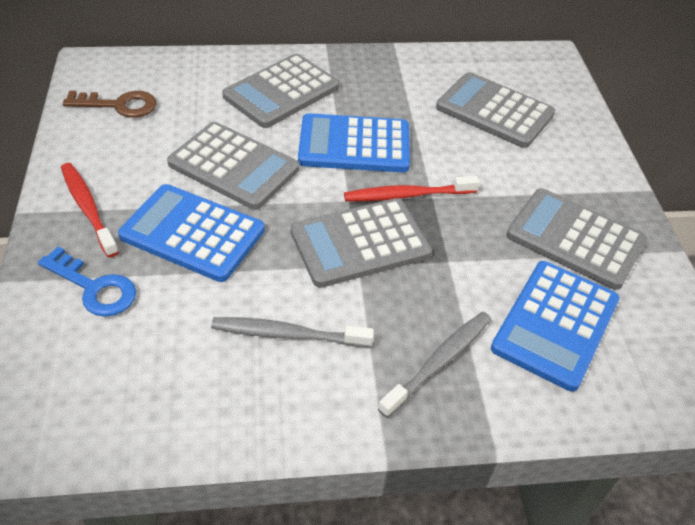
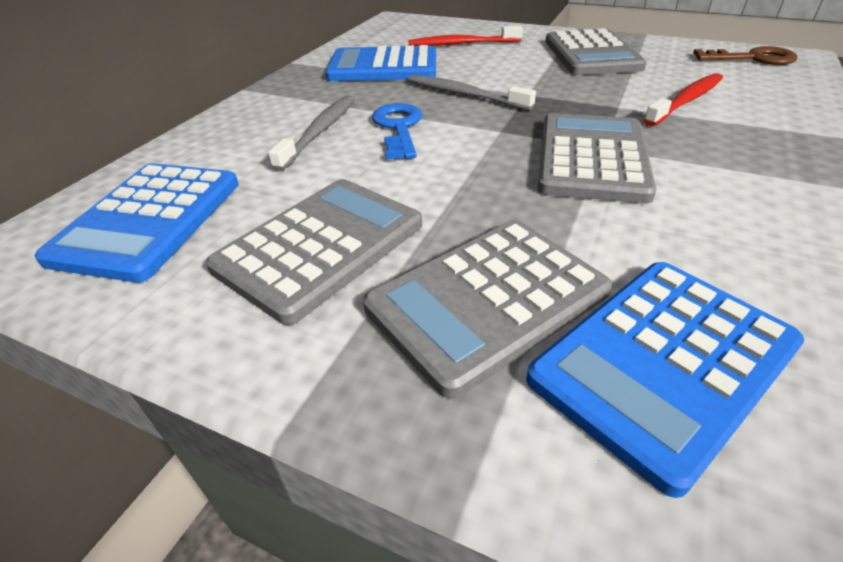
grey calculator: 5 -> 4

